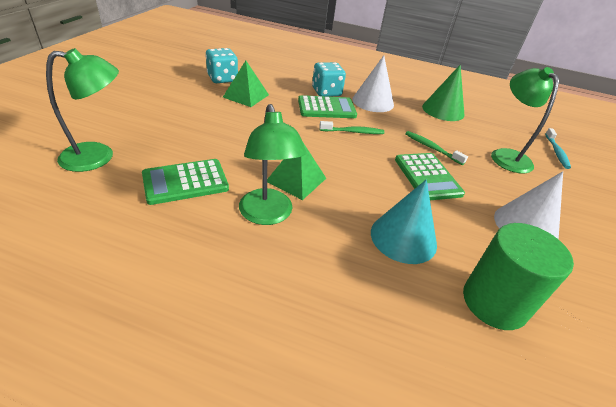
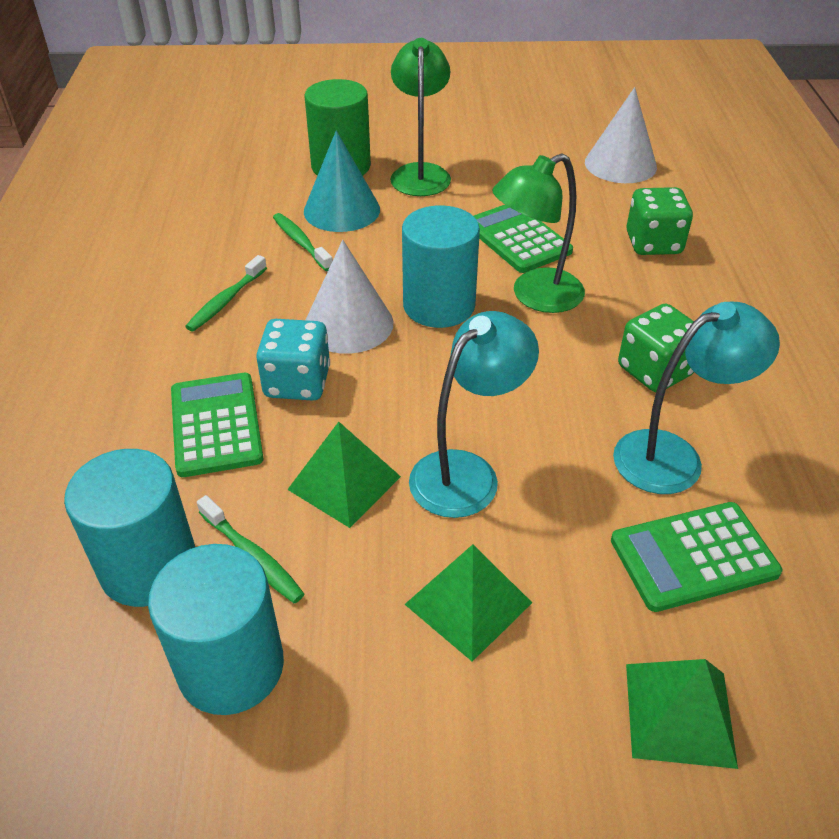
green cone: 1 -> 0
green dice: 0 -> 2
green lamp: 3 -> 2
green pyramid: 2 -> 3
green toothbrush: 2 -> 3
turquoise cylinder: 0 -> 3
turquoise dice: 2 -> 1
turquoise lamp: 0 -> 2
turquoise toothbrush: 1 -> 0

